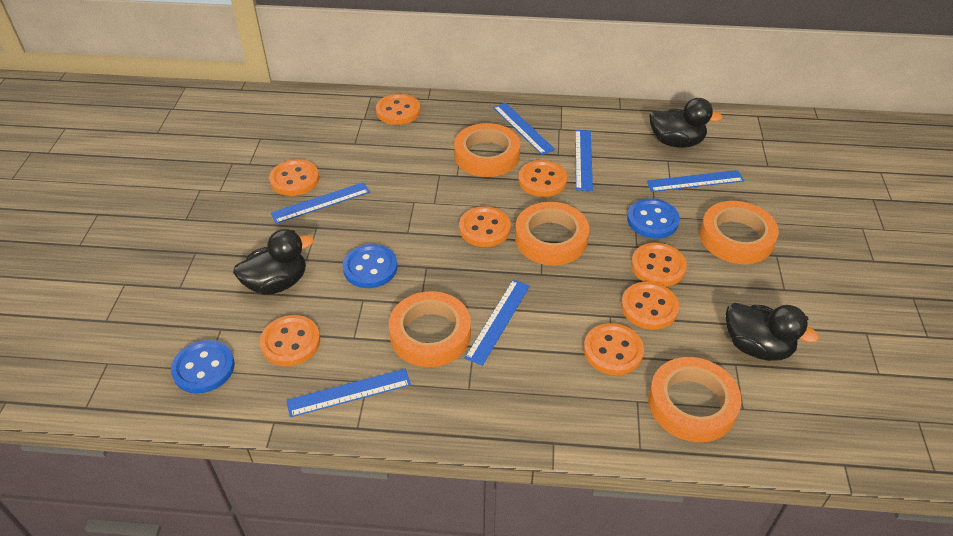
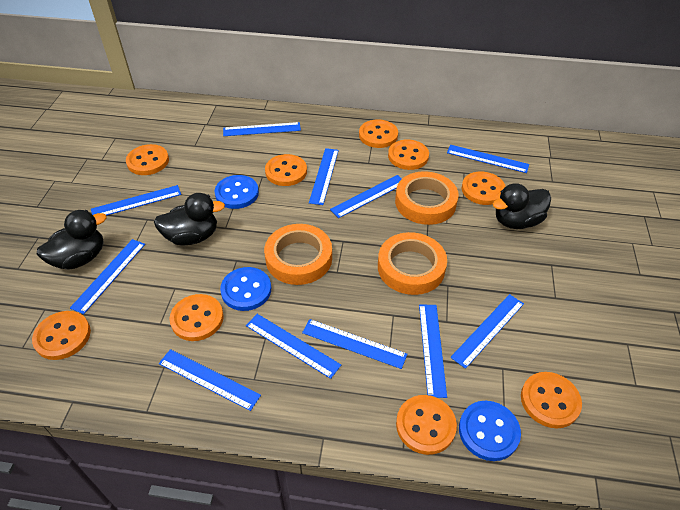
blue ruler: 6 -> 11
orange button: 8 -> 9
orange tape: 5 -> 3

